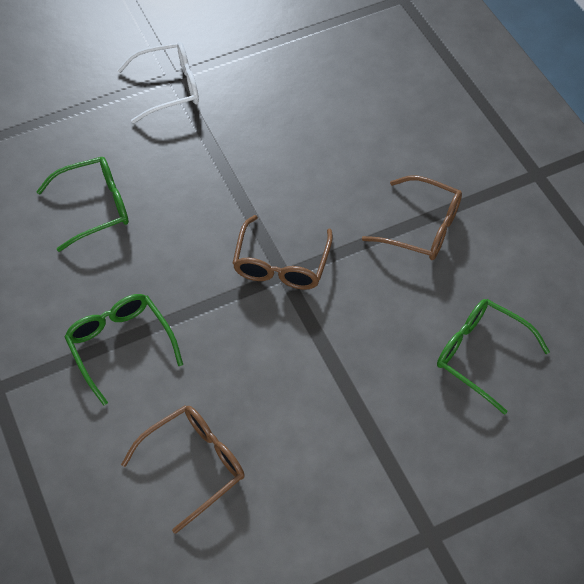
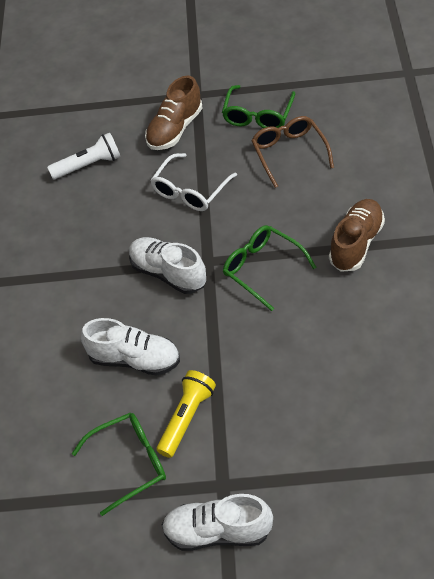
brown glasses: 3 -> 1
brown shoe: 0 -> 2
white flashlight: 0 -> 1
white shoe: 0 -> 3
yellow flashlight: 0 -> 1

